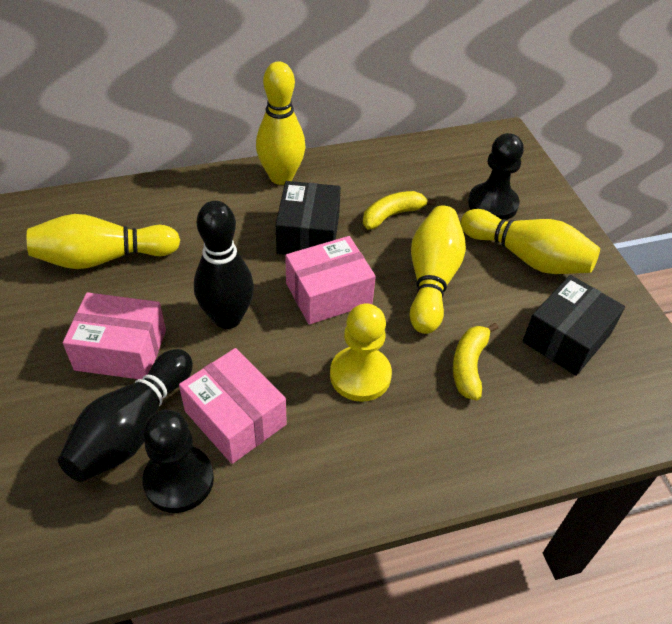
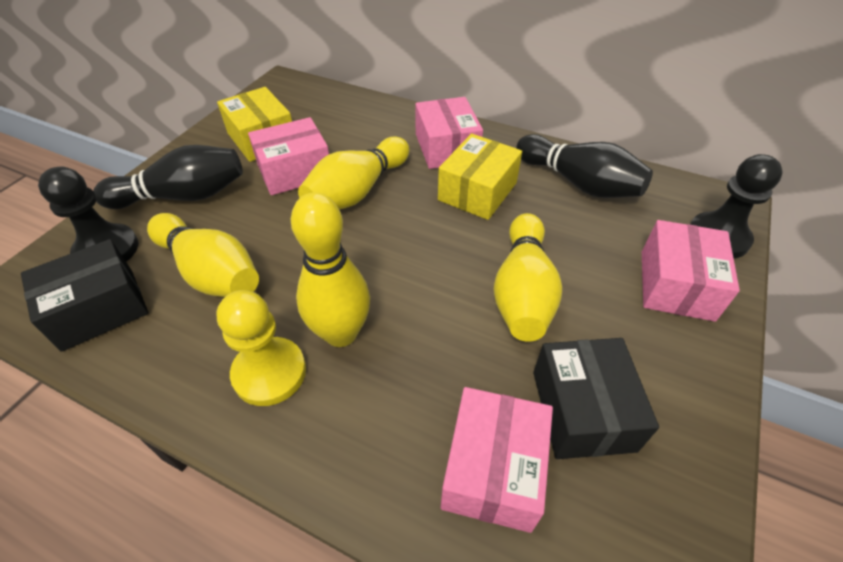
pink box: 3 -> 4
yellow banana: 2 -> 0
yellow box: 0 -> 2

